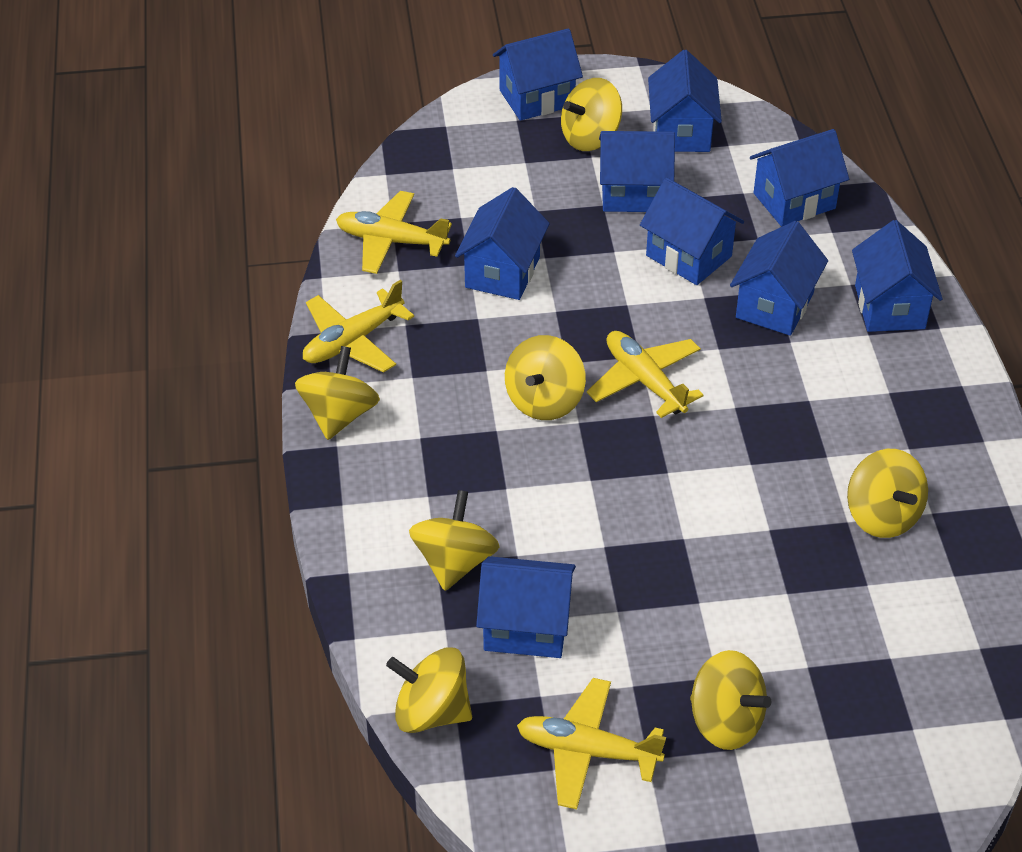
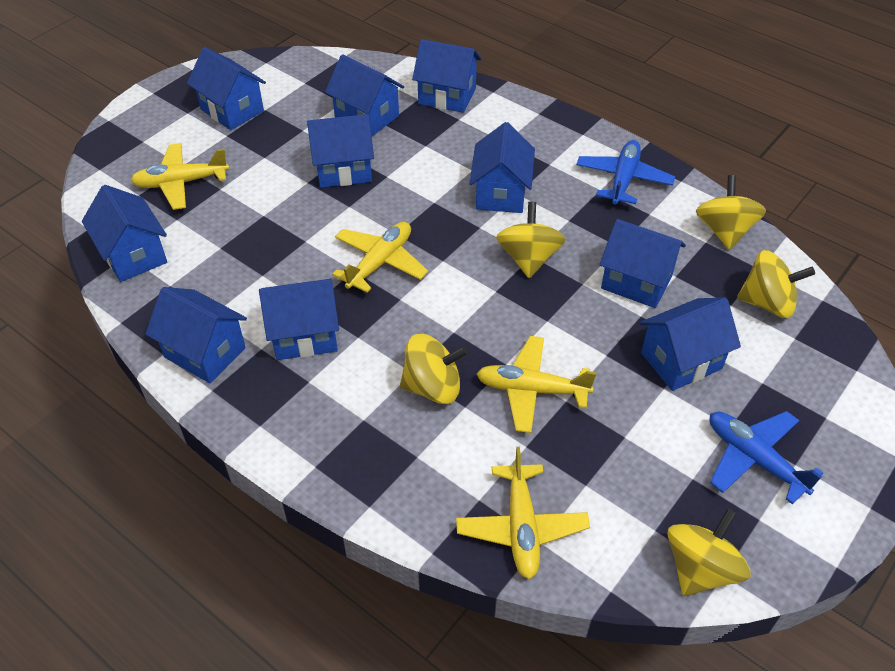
blue house: 9 -> 10
blue plane: 0 -> 2
yellow spinning top: 7 -> 5

